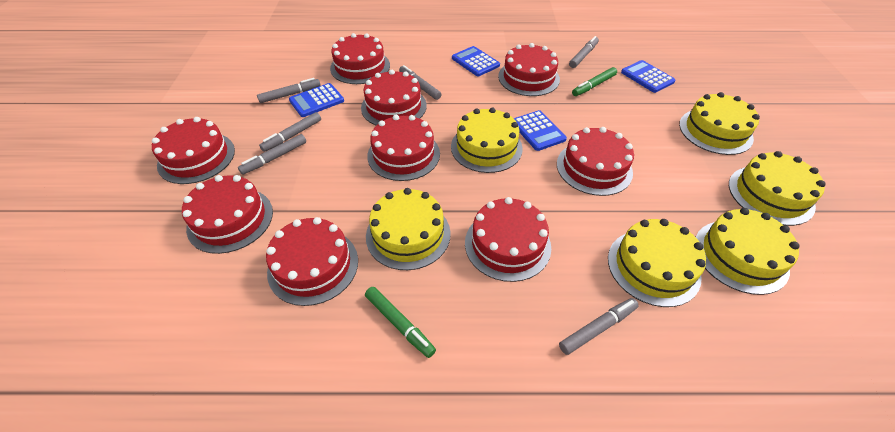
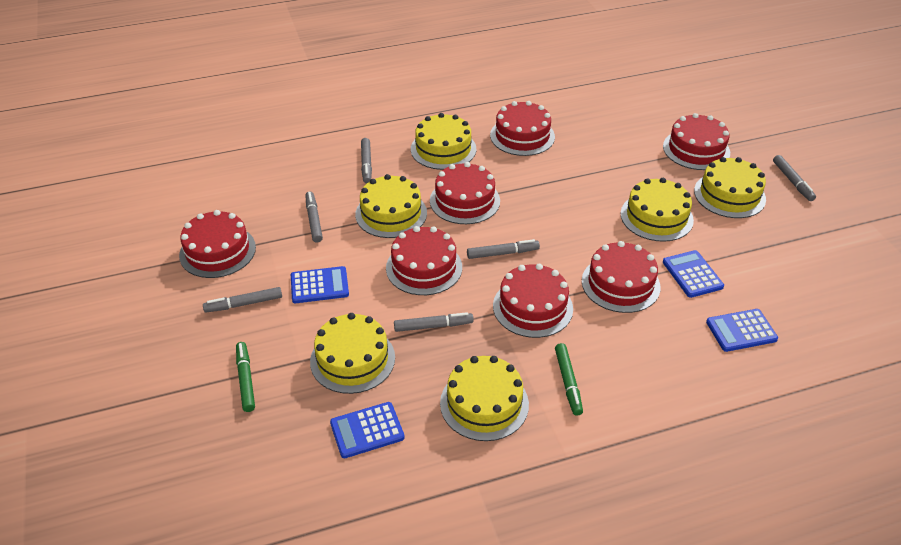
red cake: 9 -> 7

